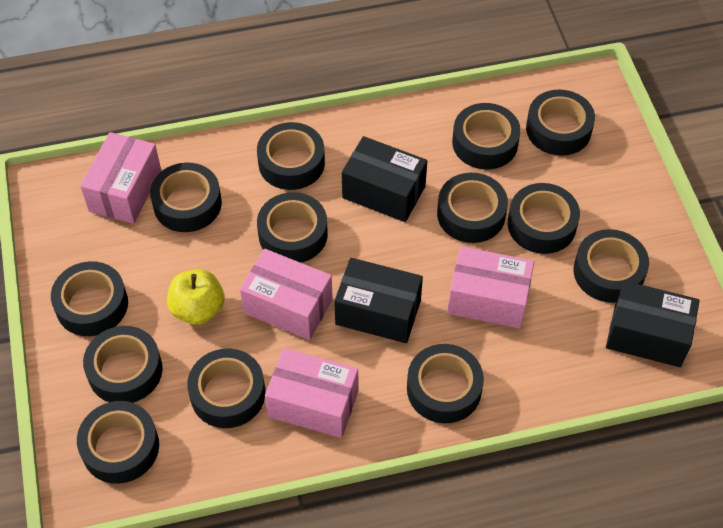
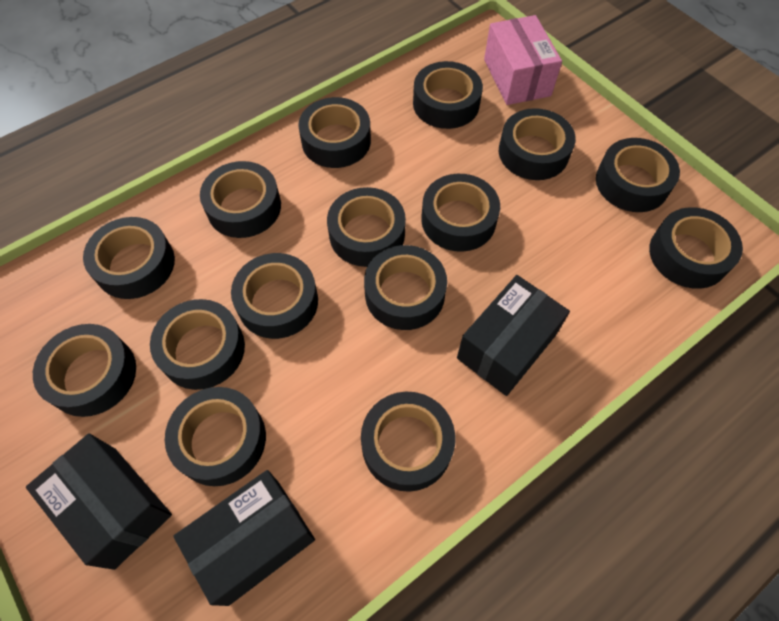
black tape: 13 -> 15
pink box: 4 -> 1
yellow apple: 1 -> 0

